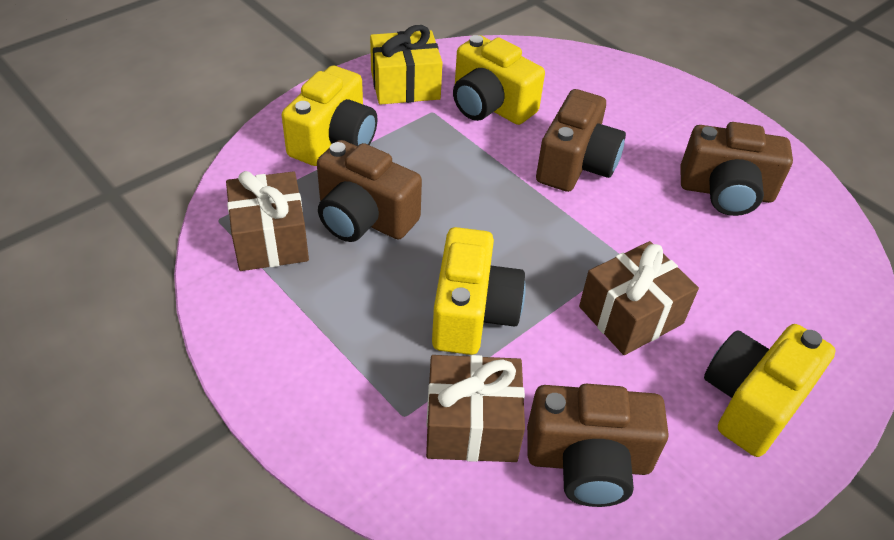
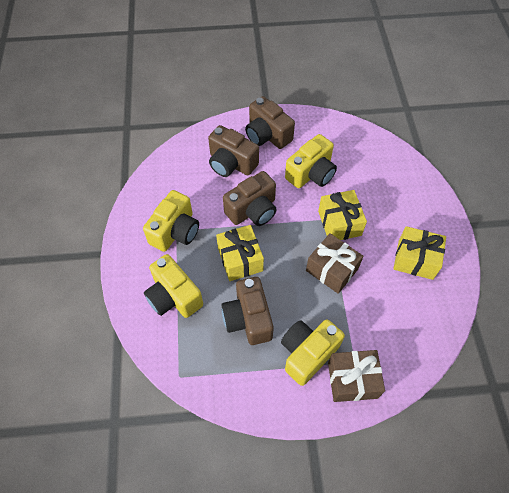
brown gift: 3 -> 2
yellow gift: 1 -> 3

